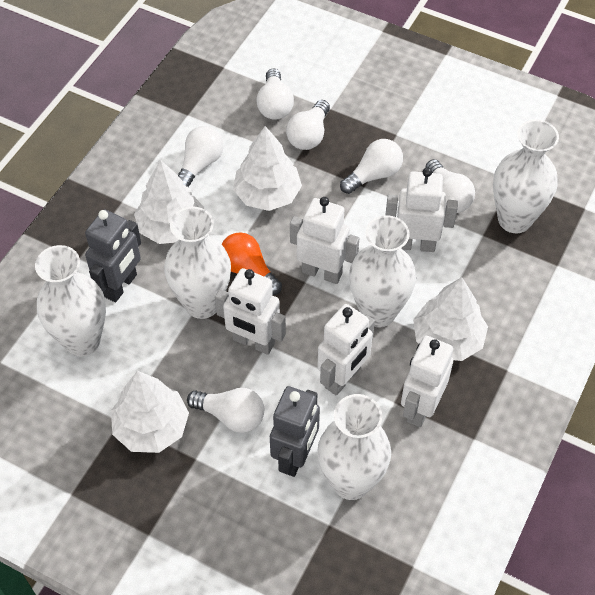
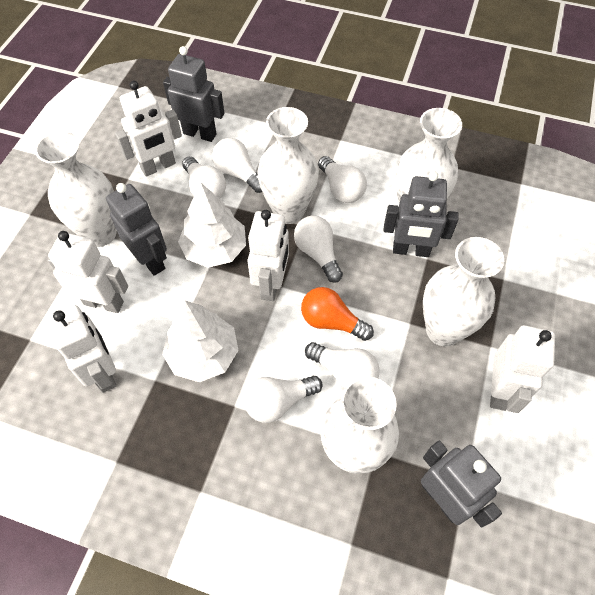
grey robot: 2 -> 4
white tree: 4 -> 2

